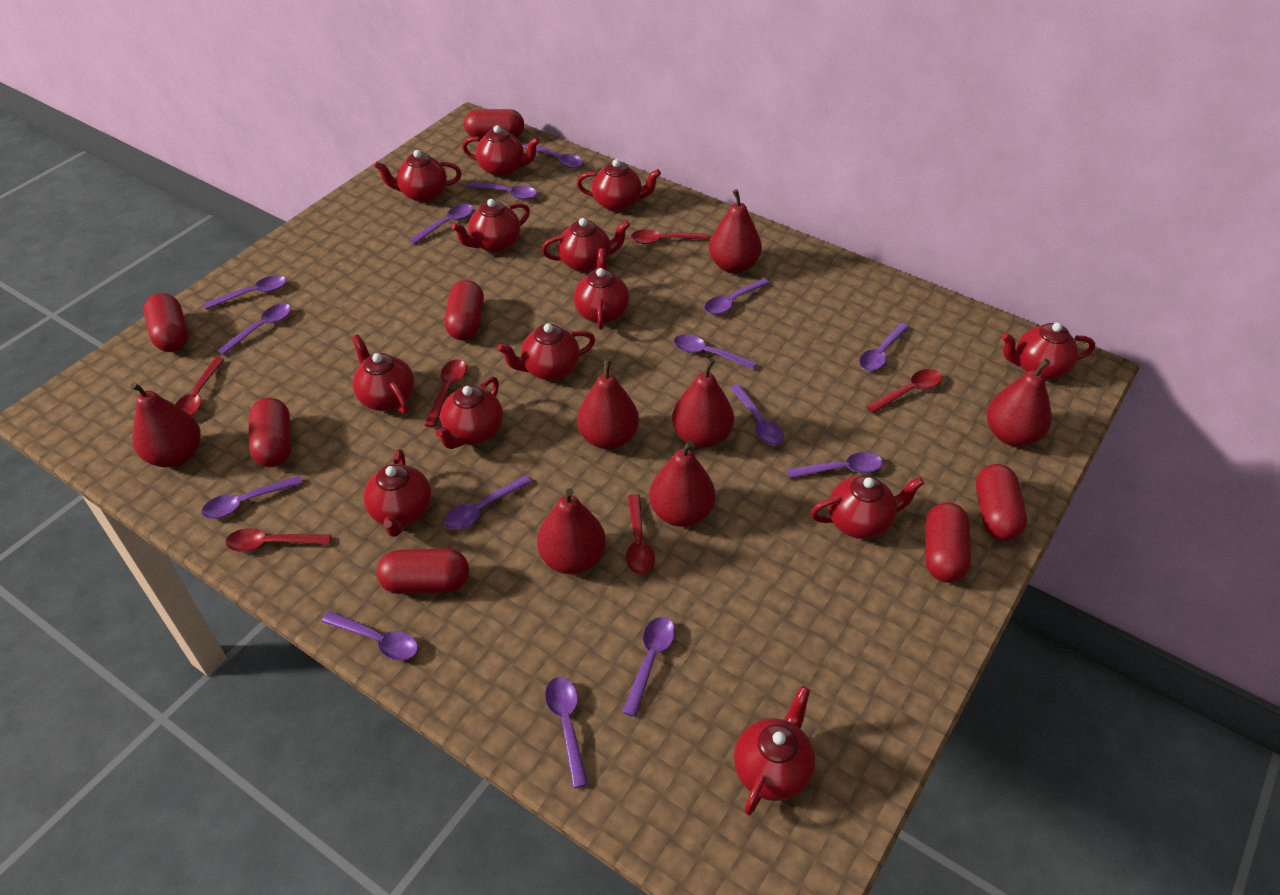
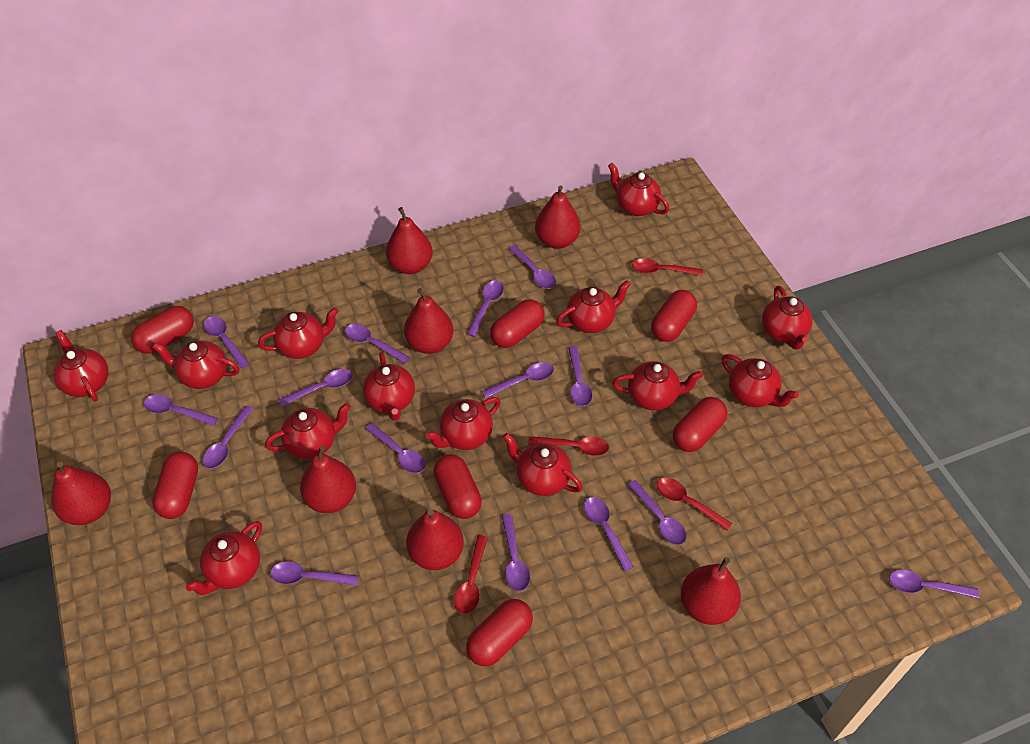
red spoon: 6 -> 4

